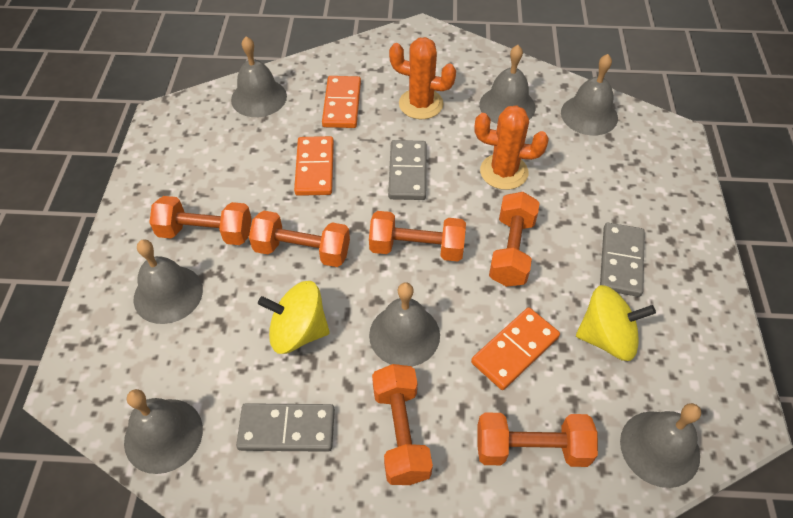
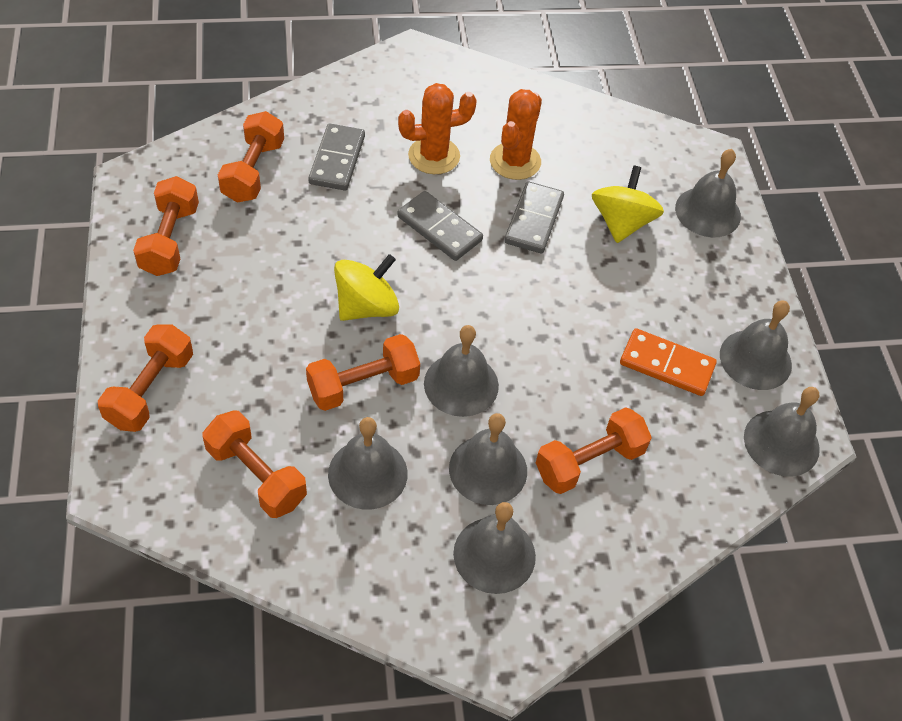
orange domino: 3 -> 1

